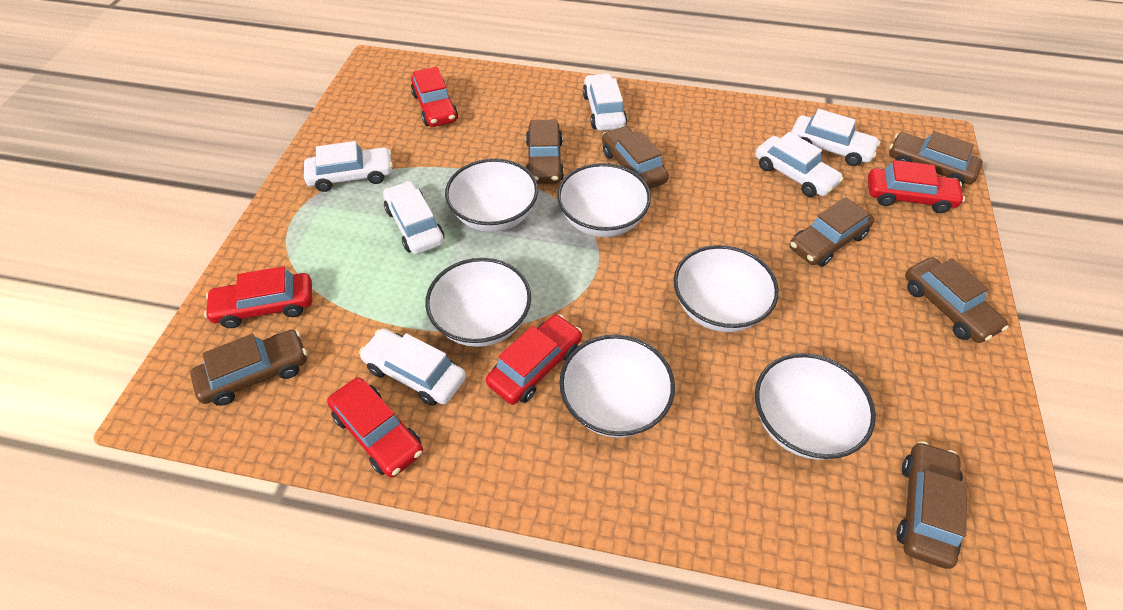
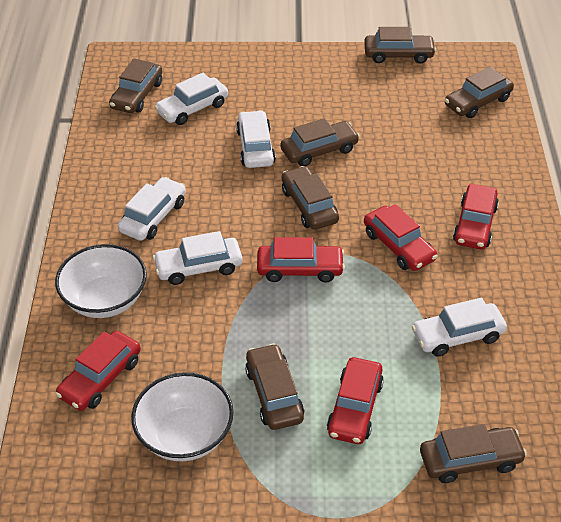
white bowl: 6 -> 2
white car: 6 -> 5

